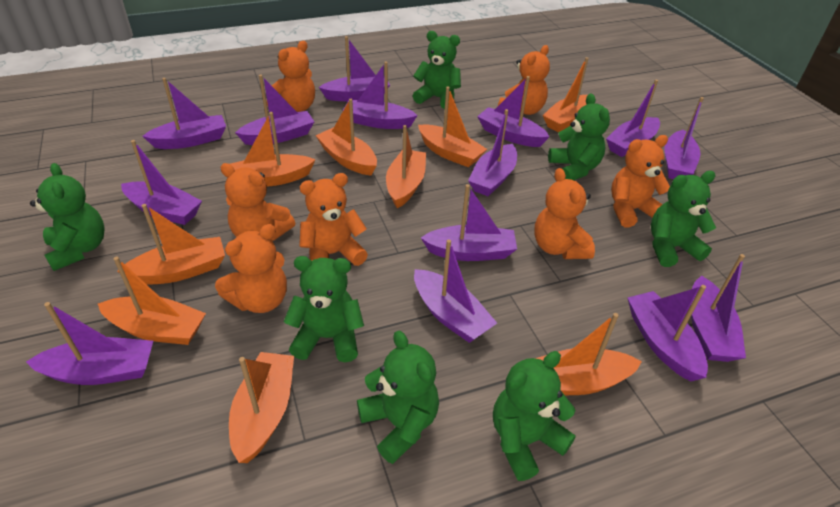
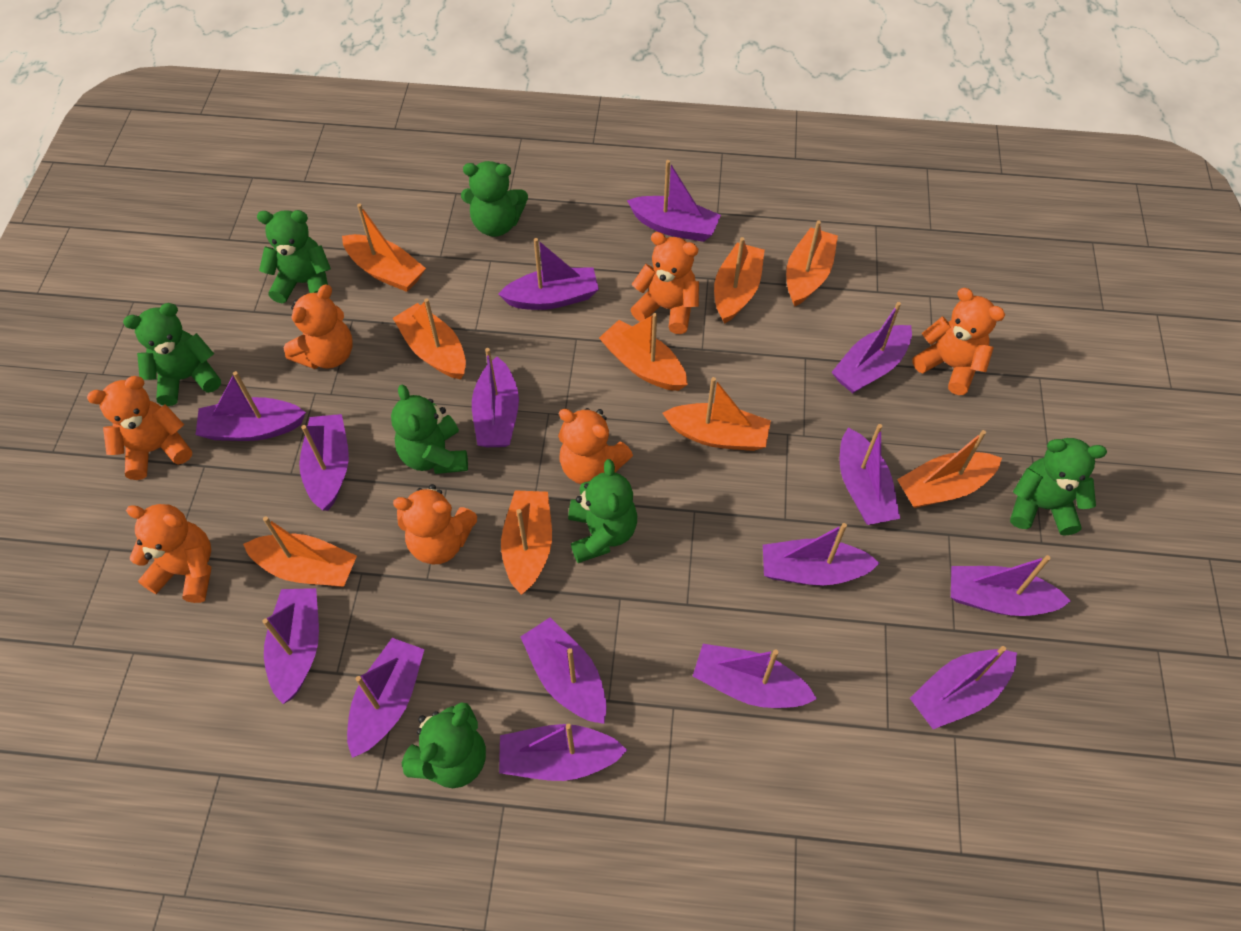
purple boat: 14 -> 15

